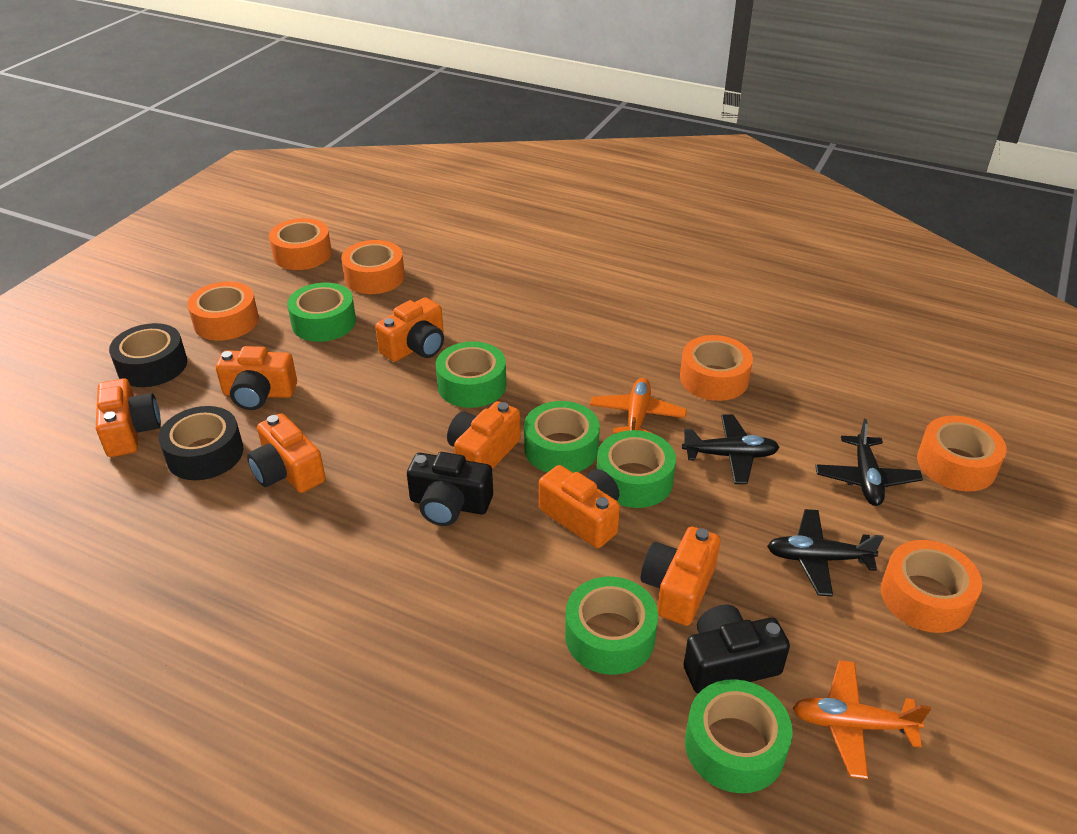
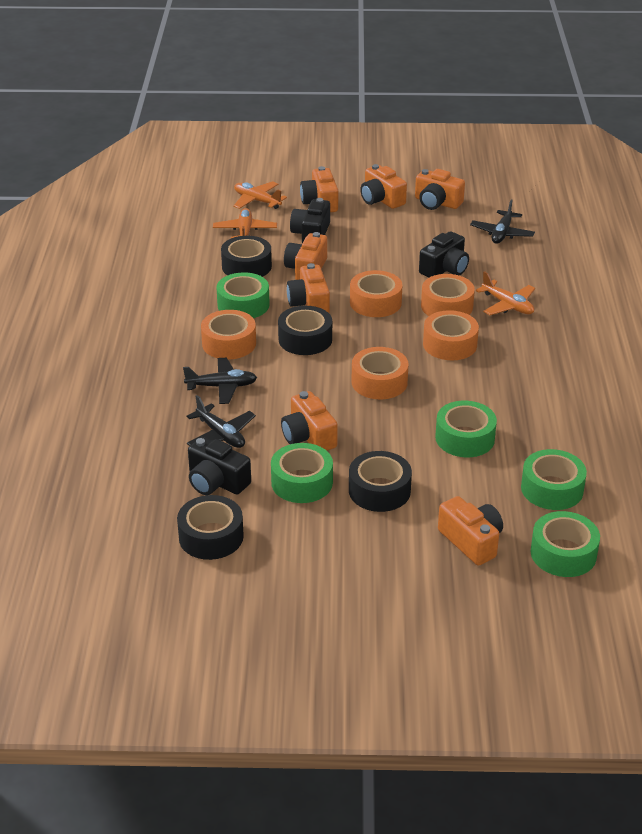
black camera: 2 -> 3
black tape: 2 -> 4
green tape: 6 -> 5
orange plane: 2 -> 3
orange tape: 6 -> 5

